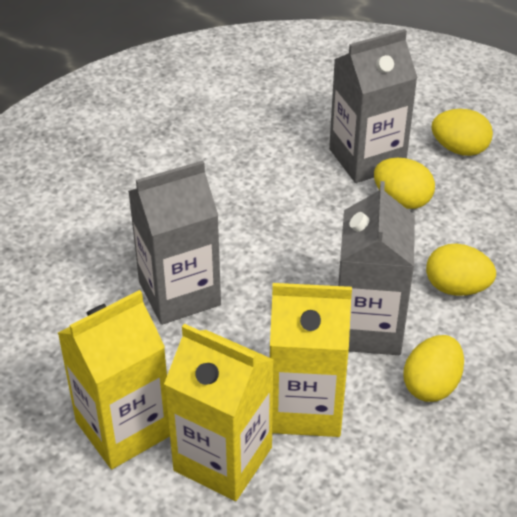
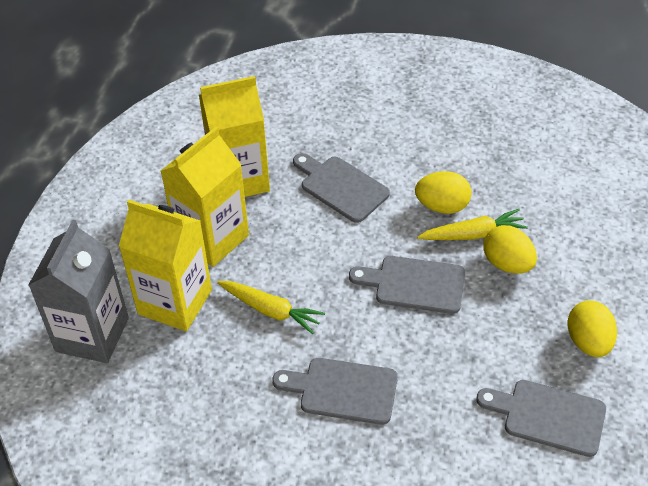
grey carton: 3 -> 1
grey cutting board: 0 -> 4
yellow carrot: 0 -> 2
yellow egg: 4 -> 3

